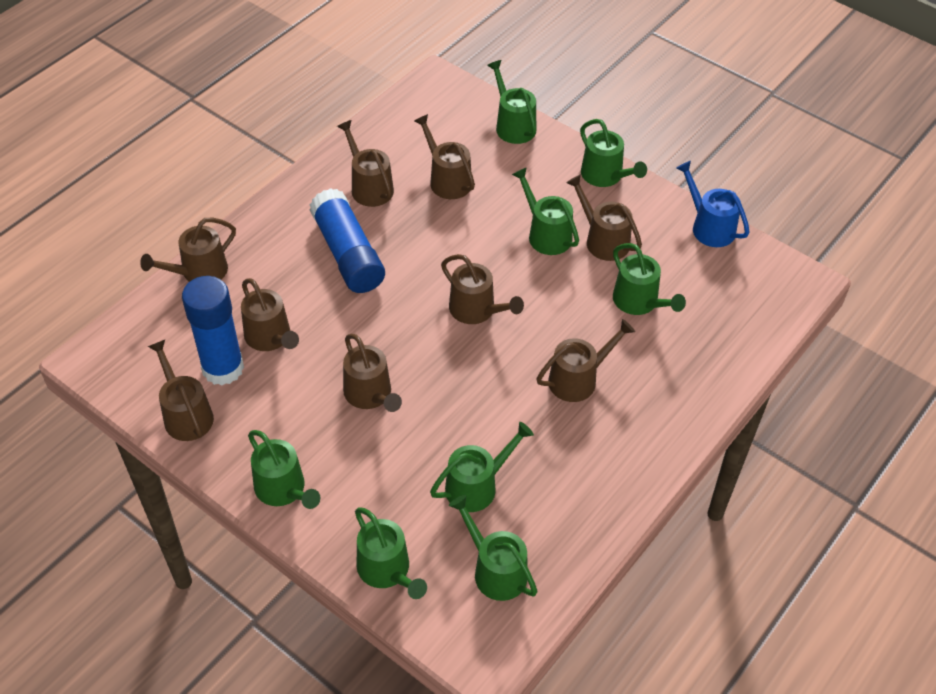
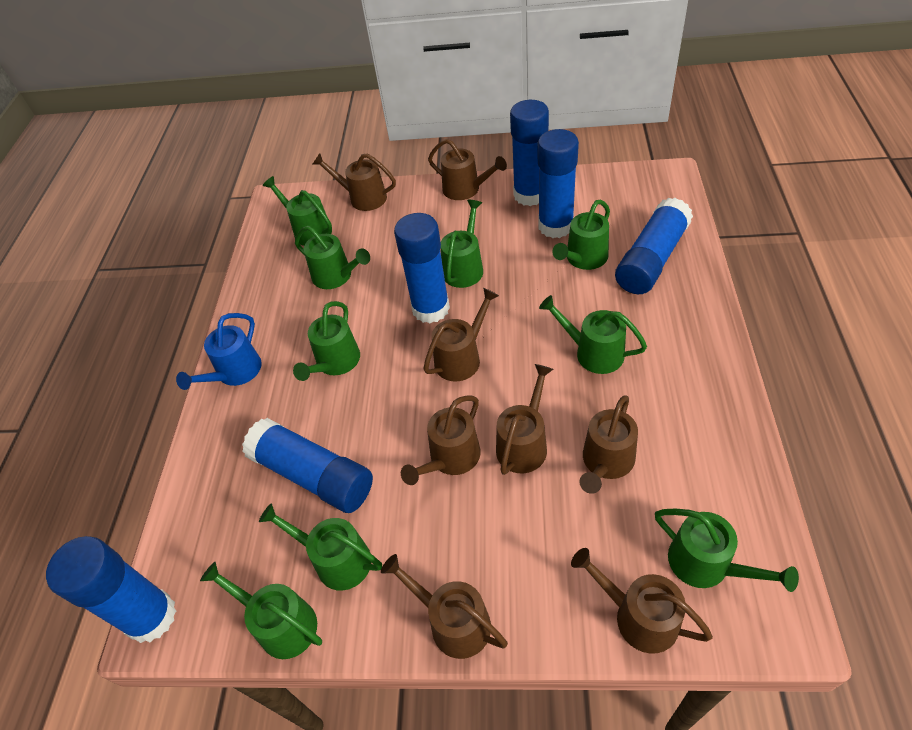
blue glue stick: 2 -> 6
brown watering can: 9 -> 8
green watering can: 8 -> 9

